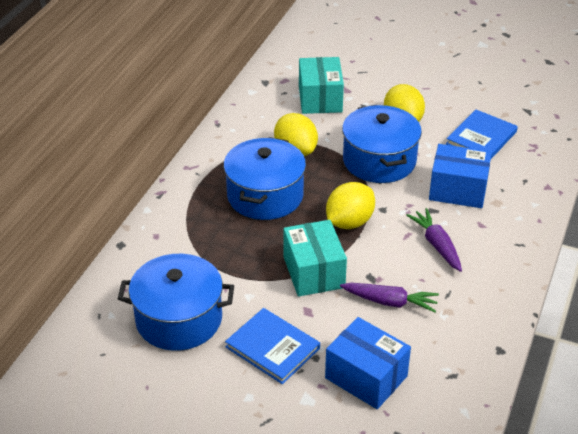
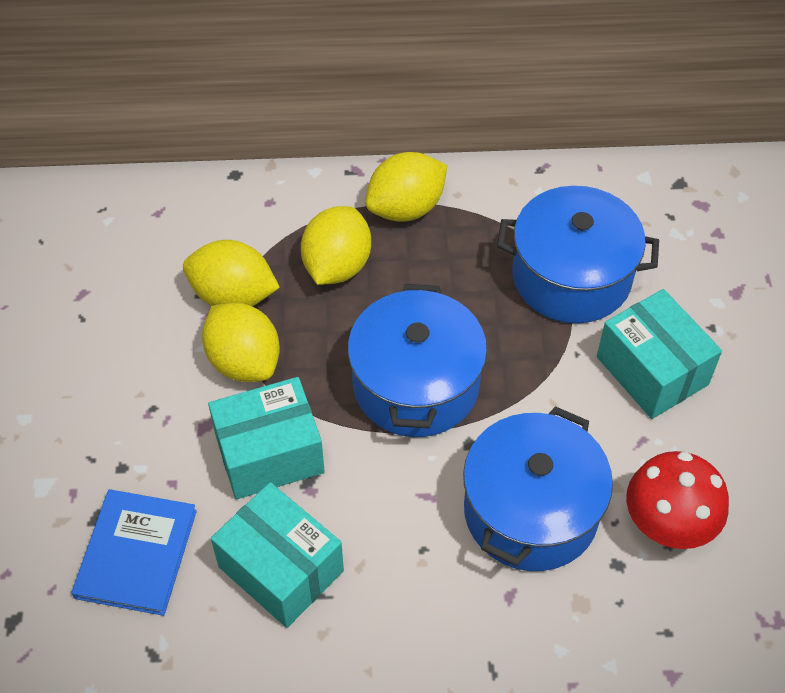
blue book: 2 -> 1
blue box: 2 -> 0
purple carrot: 2 -> 0
red mushroom: 0 -> 1
turquoise box: 2 -> 3
yellow lemon: 3 -> 4

